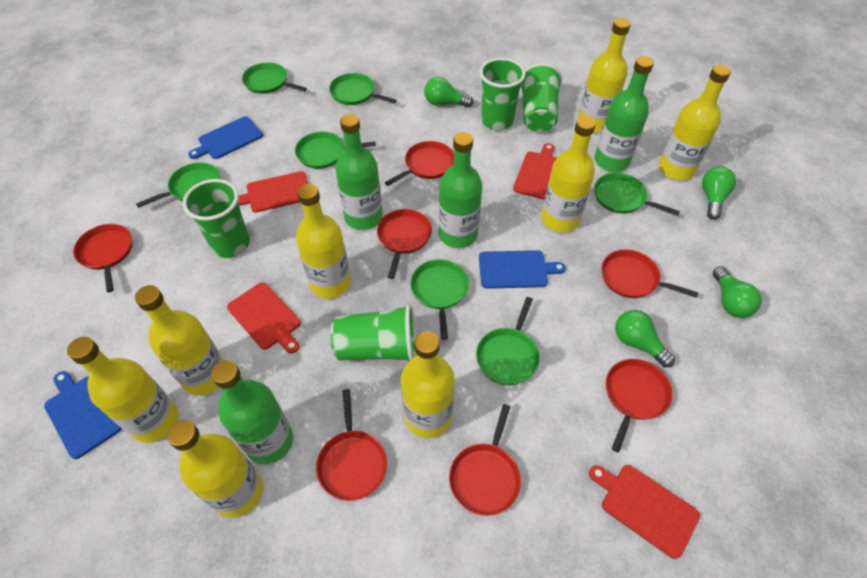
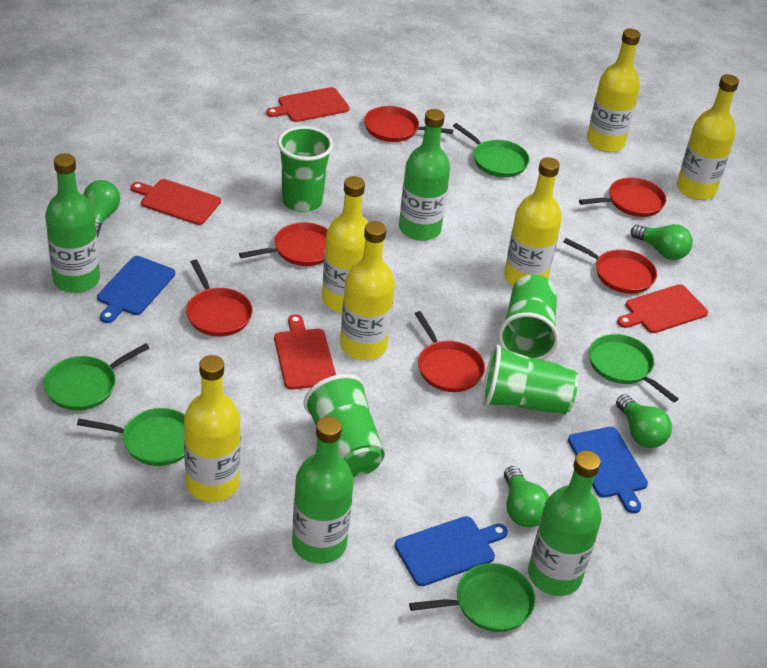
green pan: 7 -> 5
red pan: 7 -> 6
yellow bottle: 8 -> 6

